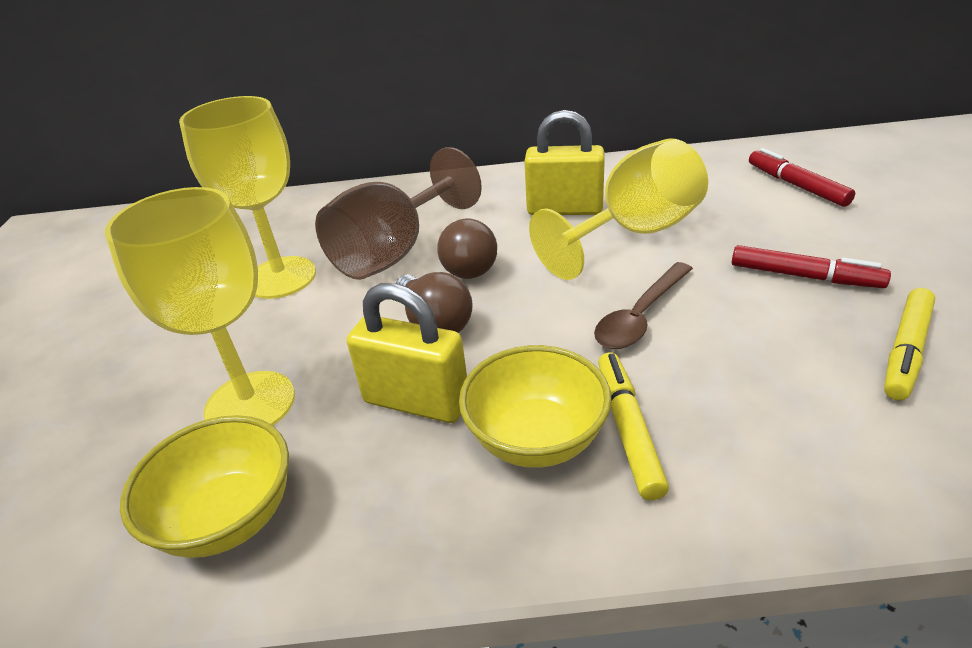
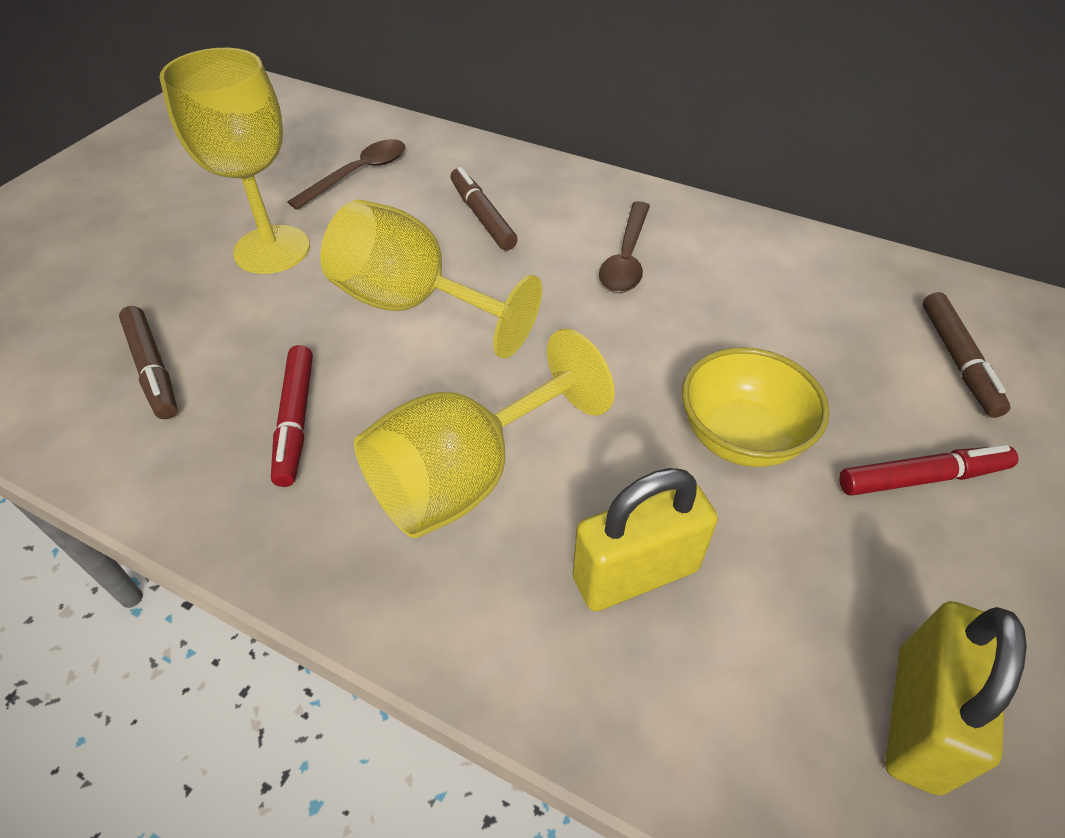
brown goblet: 1 -> 0
brown light bulb: 2 -> 0
brown marker: 0 -> 3
brown spoon: 1 -> 2
yellow bowl: 2 -> 1
yellow marker: 2 -> 0

